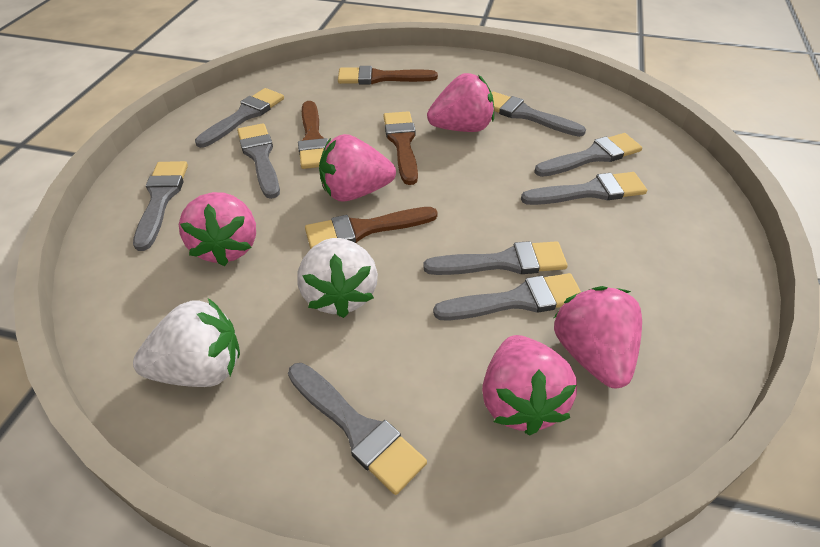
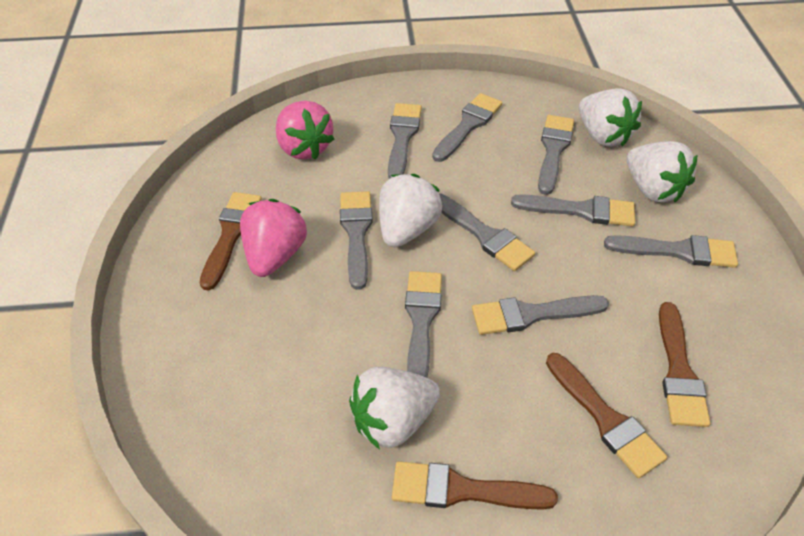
pink strawberry: 5 -> 2
white strawberry: 2 -> 4

